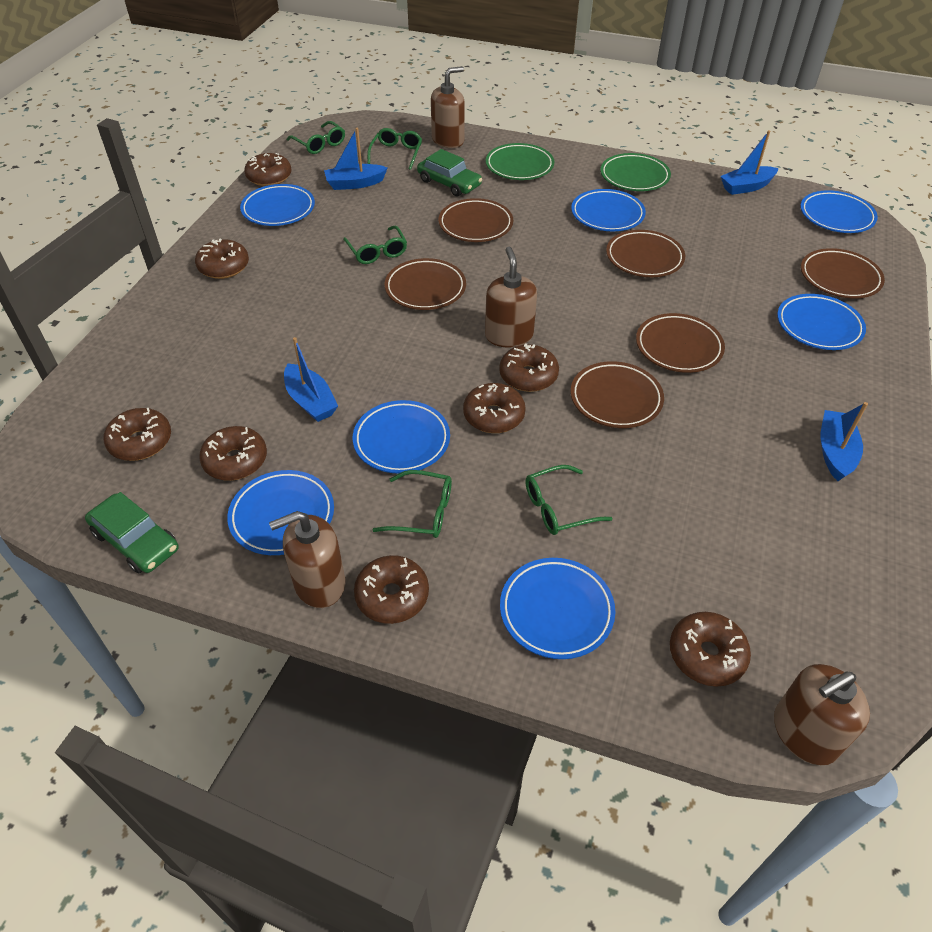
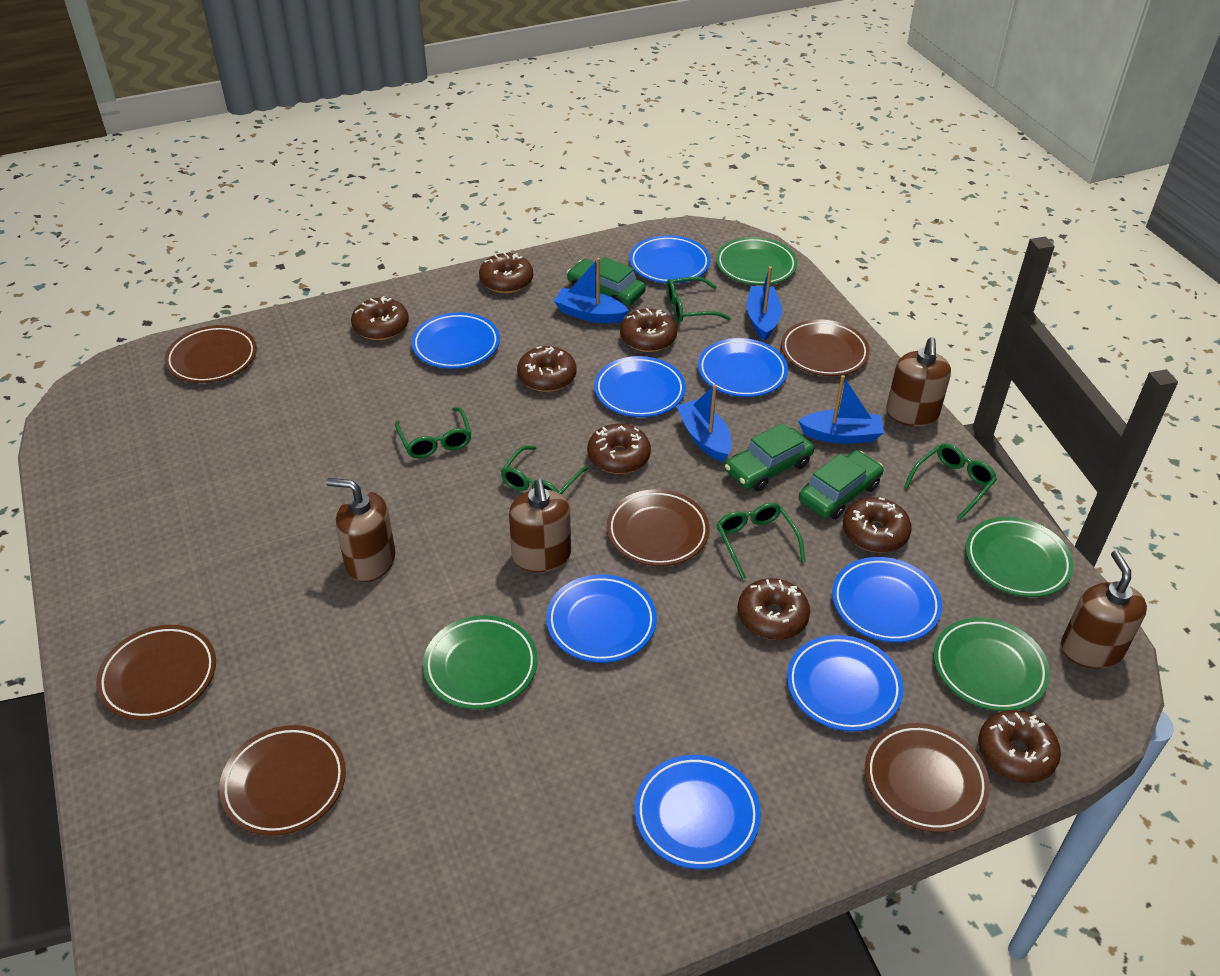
blue plate: 7 -> 8
green car: 2 -> 3
green plate: 2 -> 4

